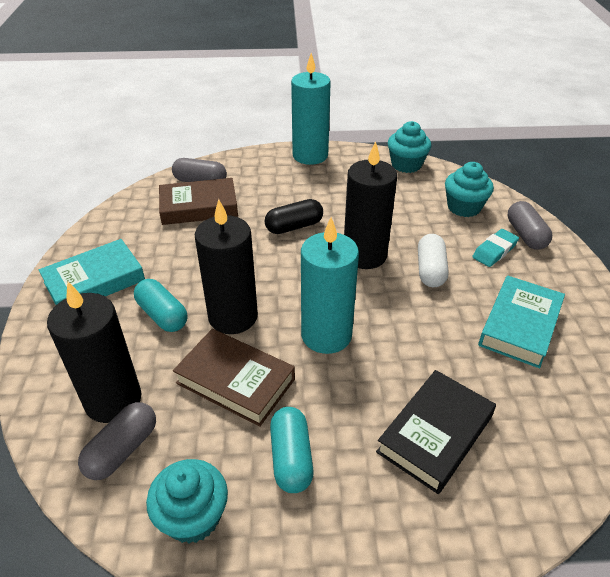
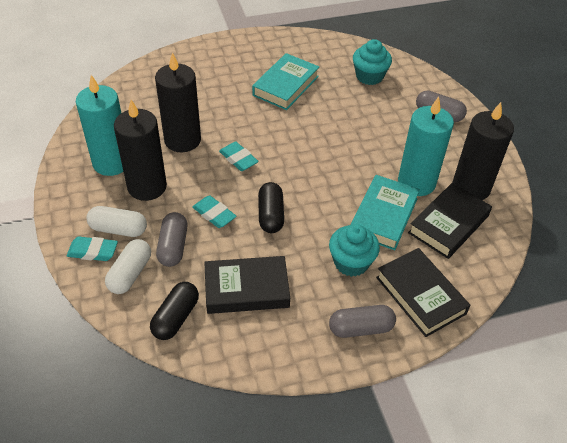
black book: 1 -> 3
black capsule: 1 -> 2
brown book: 2 -> 0
turquoise capsule: 2 -> 0
turquoise cupcake: 3 -> 2
turquoise eraser: 1 -> 3
white capsule: 1 -> 2

